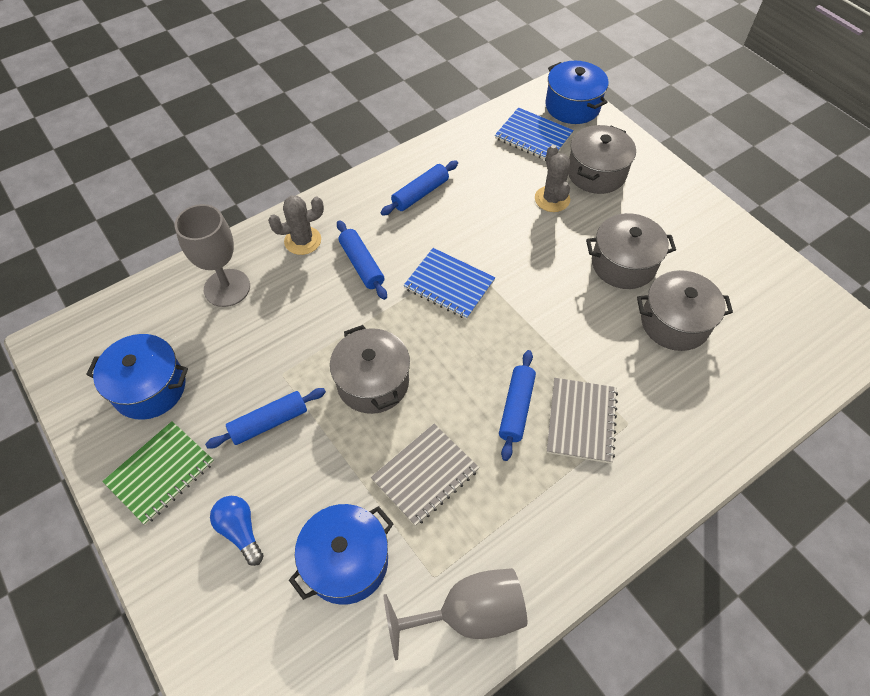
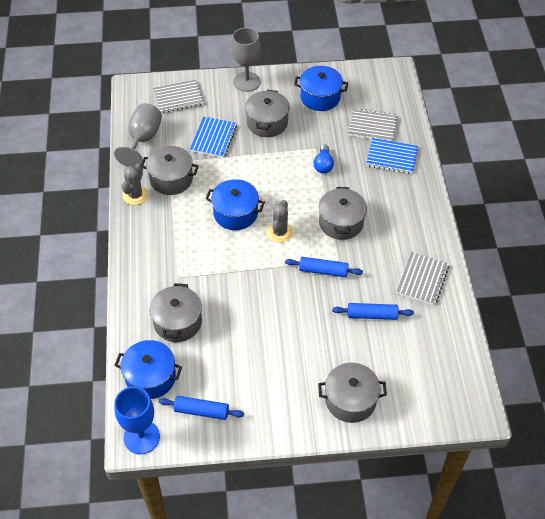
blue goblet: 0 -> 1
blue rolling pin: 4 -> 3
green notebook: 1 -> 0
grey notebook: 2 -> 3
grey pot: 4 -> 5

